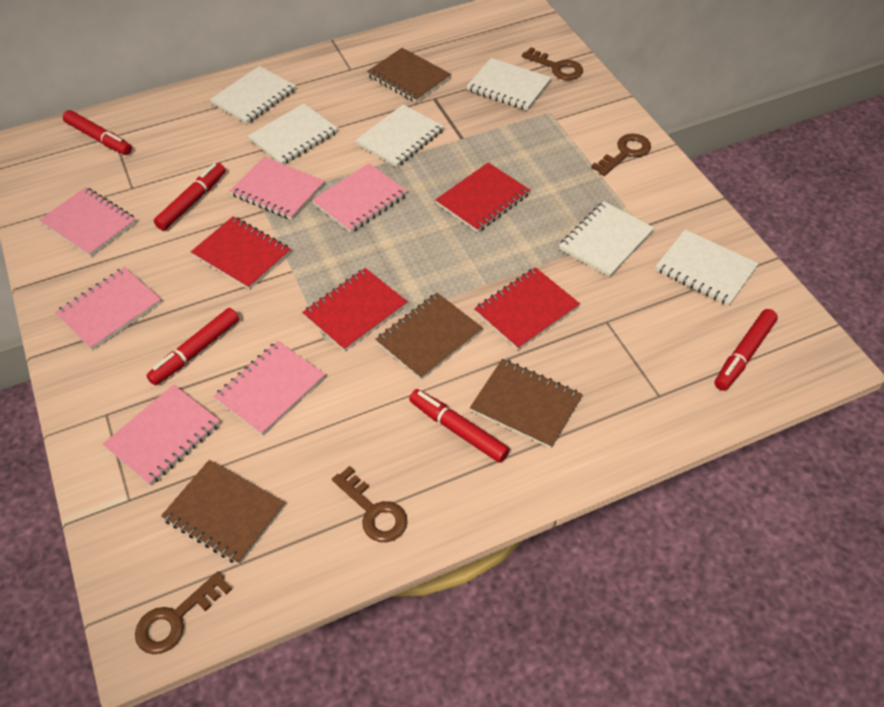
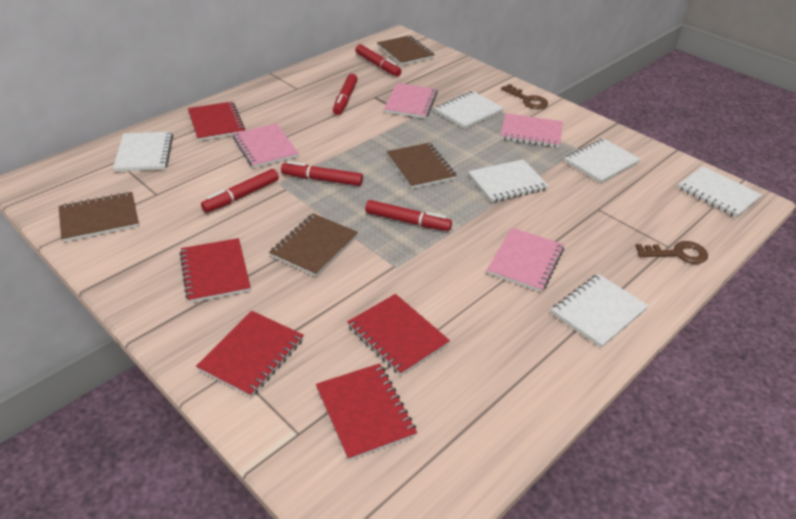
brown key: 4 -> 2
pink notebook: 6 -> 4
red notebook: 4 -> 5

